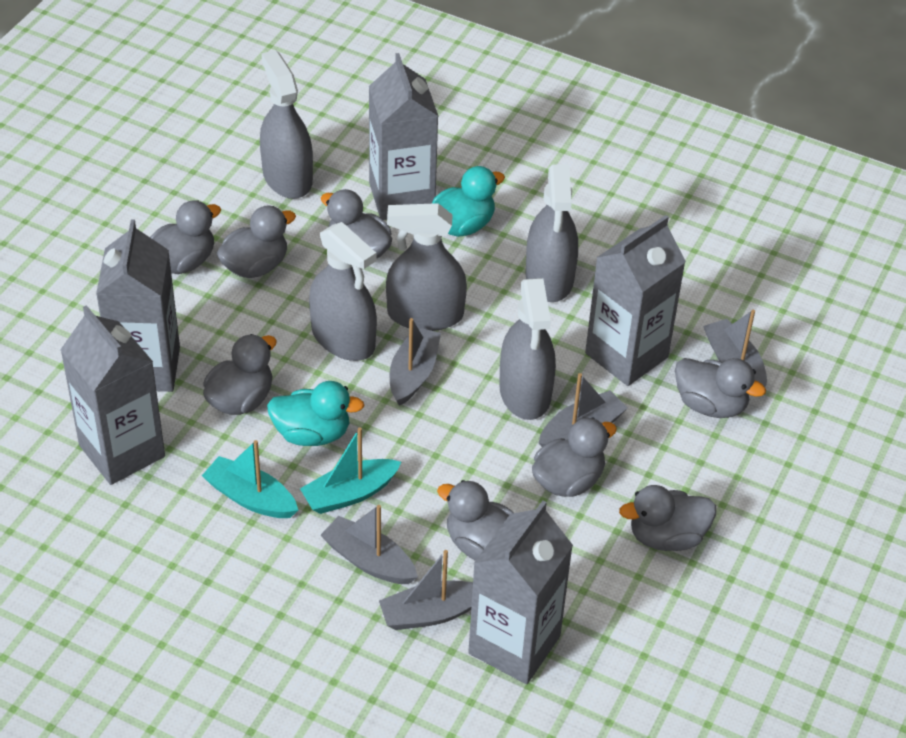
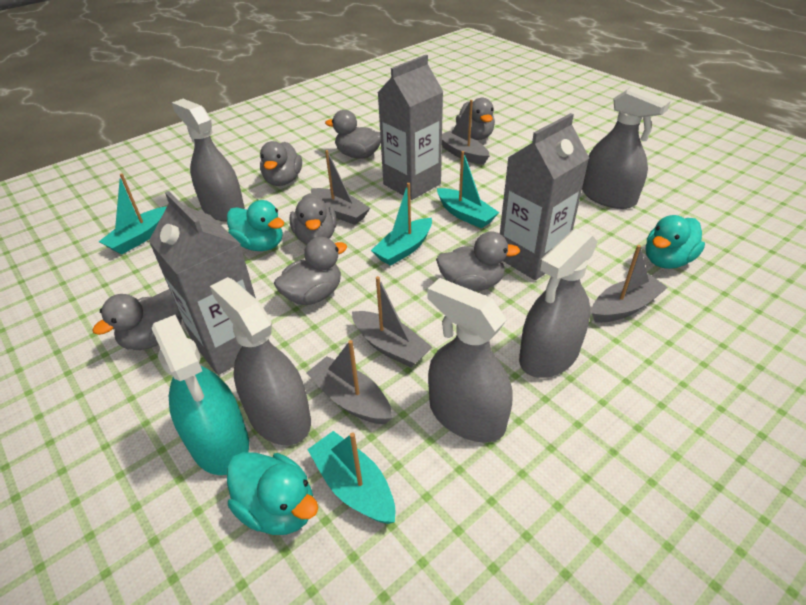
grey carton: 5 -> 3
grey duck: 8 -> 7
turquoise boat: 2 -> 4
turquoise duck: 2 -> 3
turquoise spray bottle: 0 -> 1

